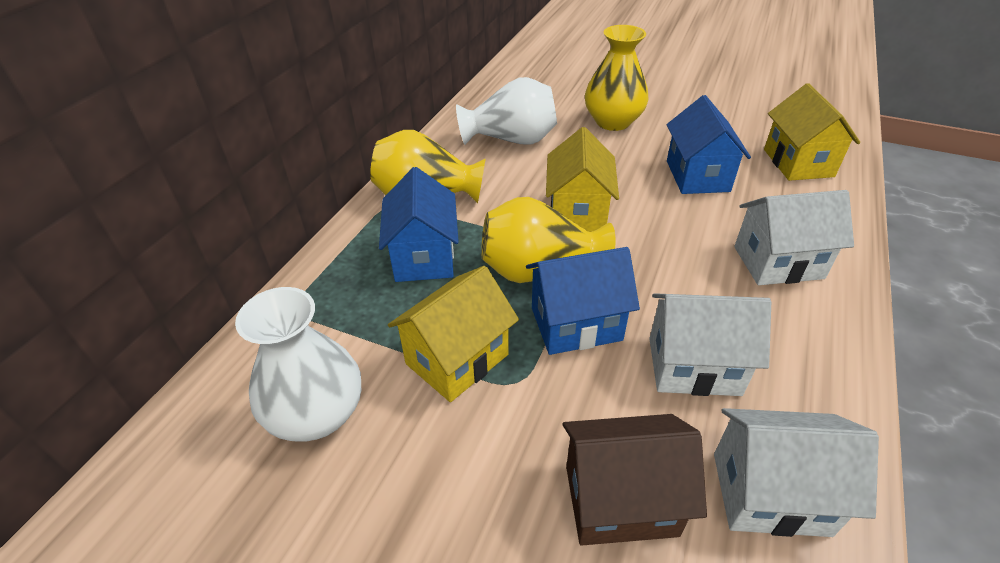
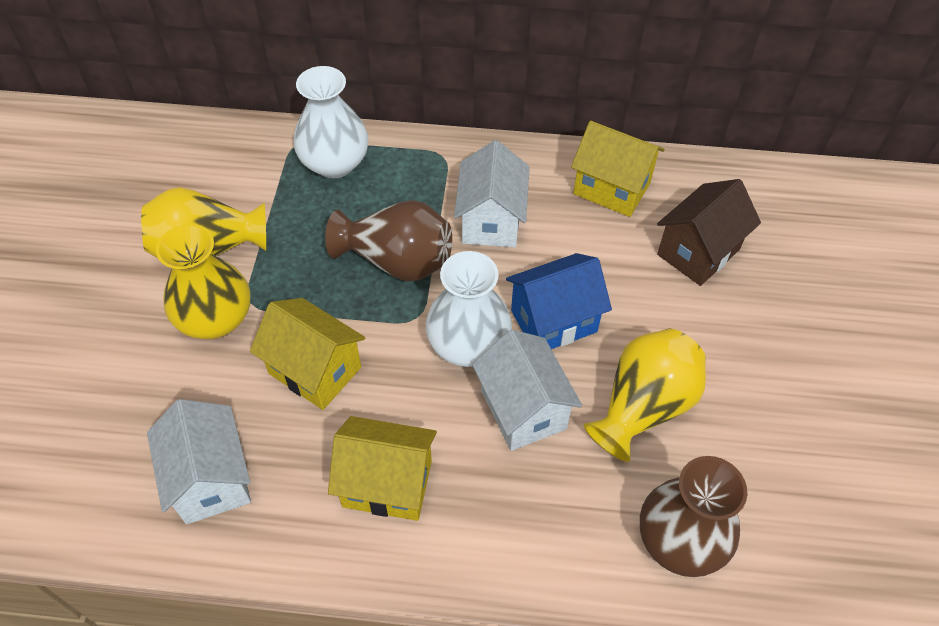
blue house: 3 -> 1
brown vase: 0 -> 2

